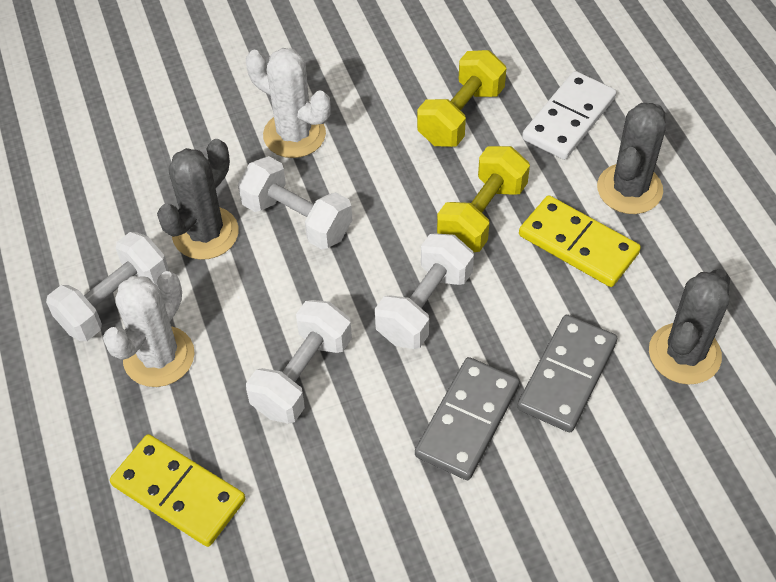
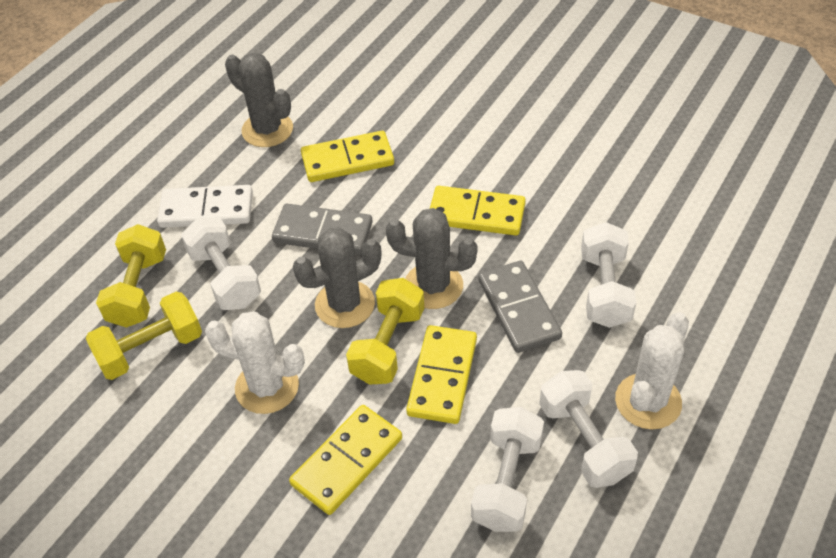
yellow domino: 2 -> 4
yellow dumbbell: 2 -> 3

